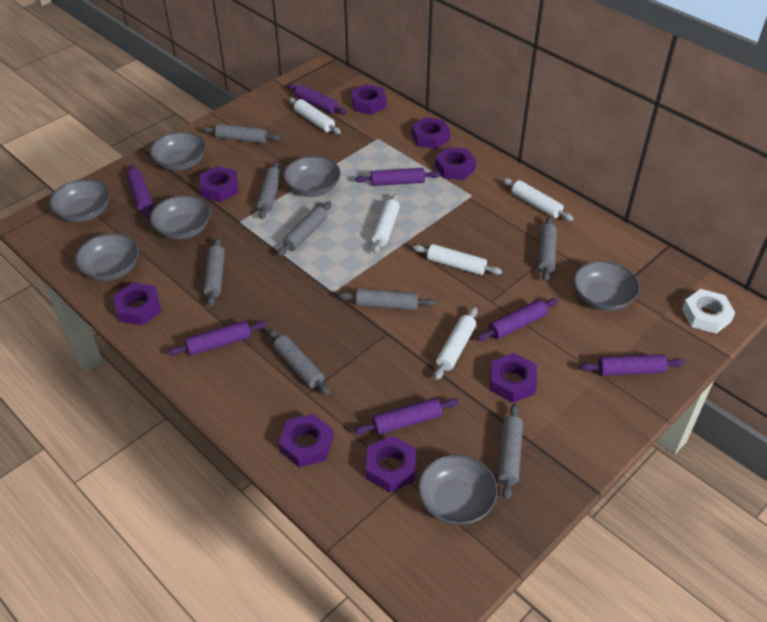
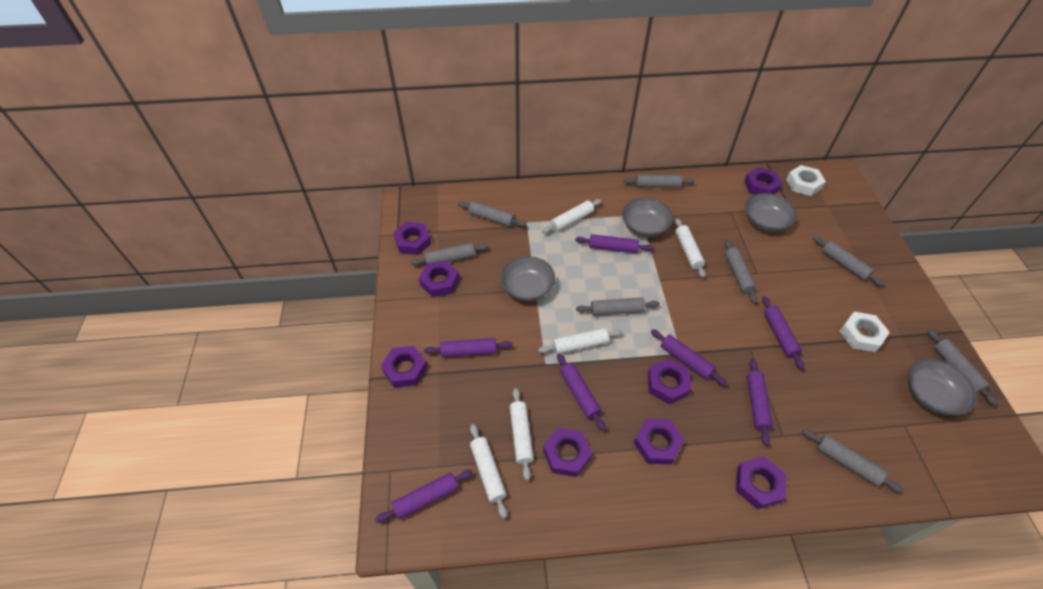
grey bowl: 7 -> 4
white nut: 1 -> 2

